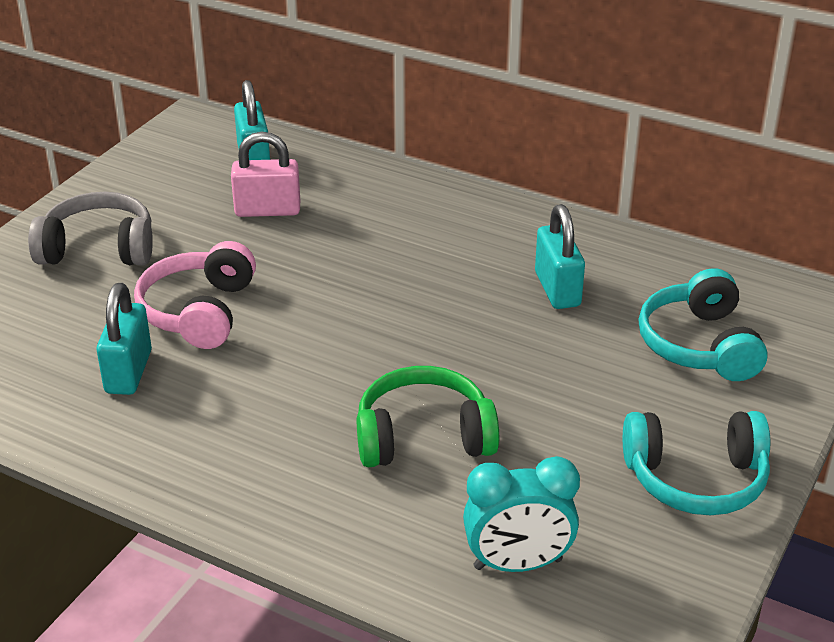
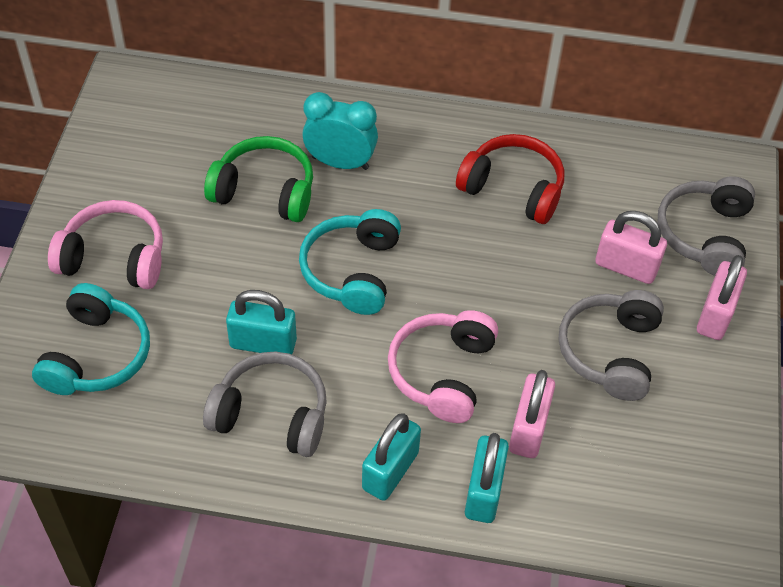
grey headphones: 1 -> 3
pink headphones: 1 -> 2
pink padlock: 1 -> 3
red headphones: 0 -> 1

